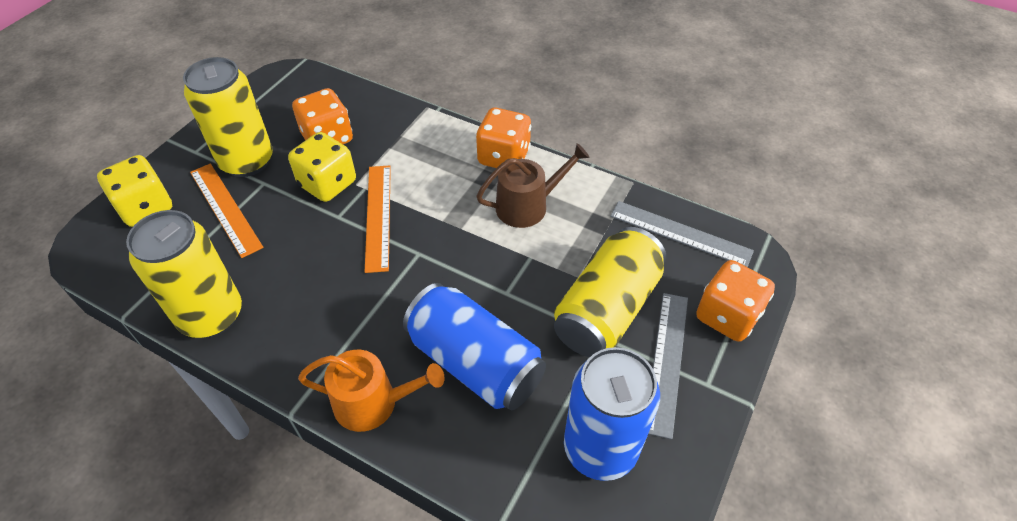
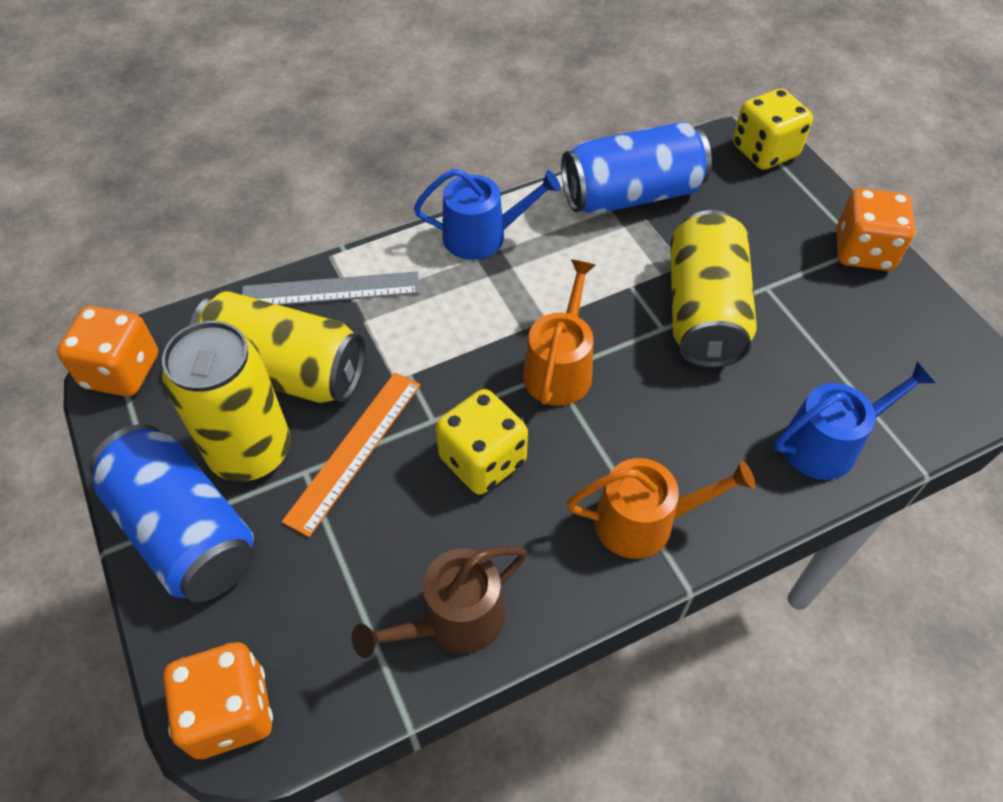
blue watering can: 0 -> 2
grey ruler: 2 -> 1
orange ruler: 2 -> 1
orange watering can: 1 -> 2

